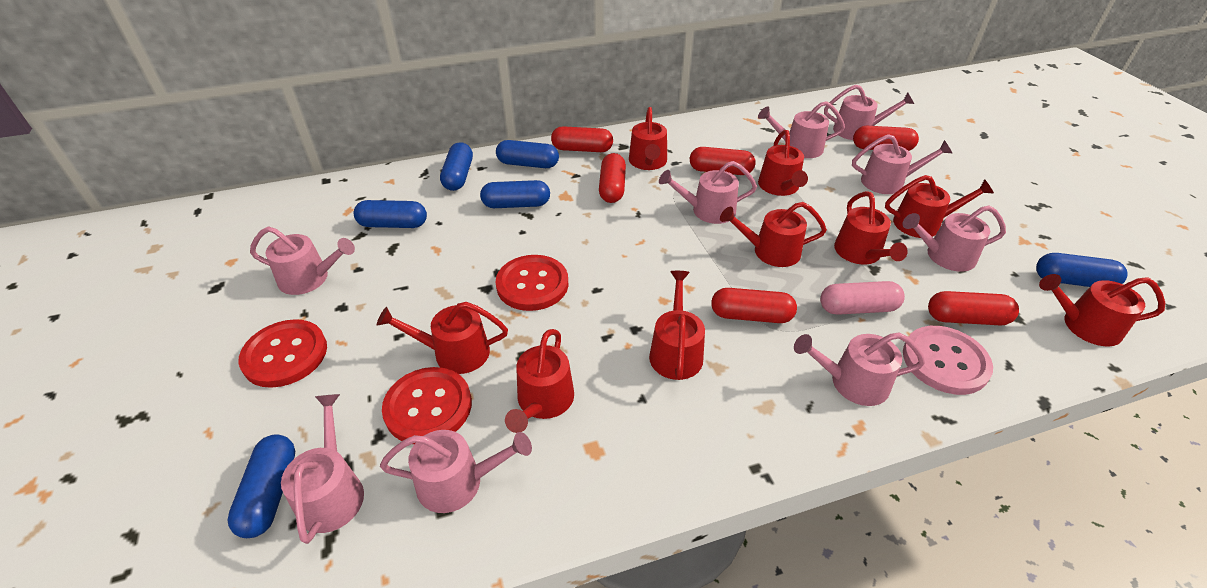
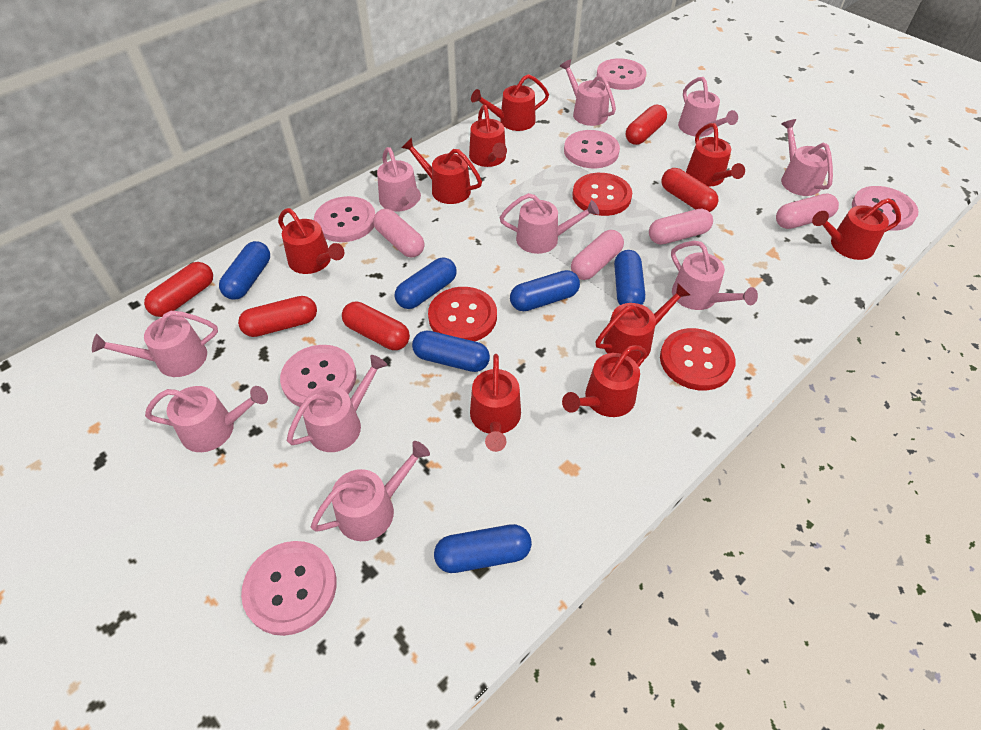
pink button: 1 -> 6
pink capsule: 1 -> 4
pink watering can: 9 -> 10
red capsule: 6 -> 5

